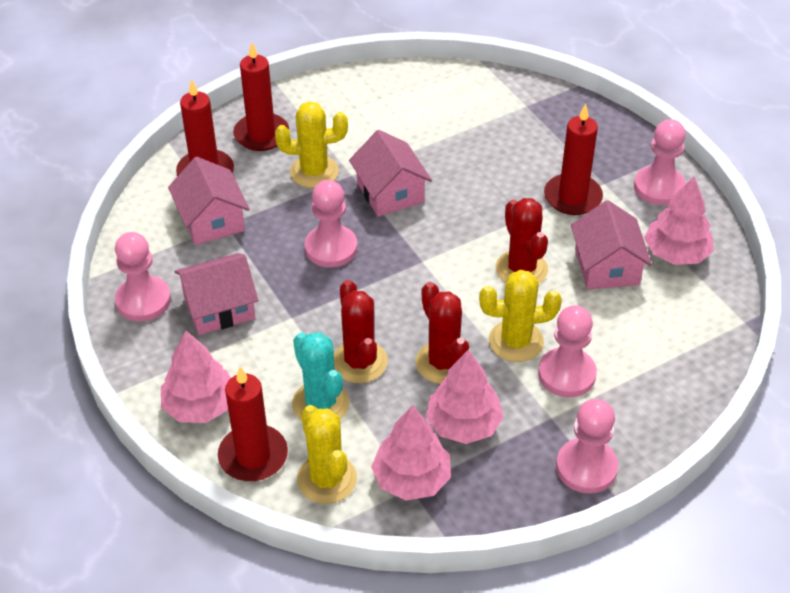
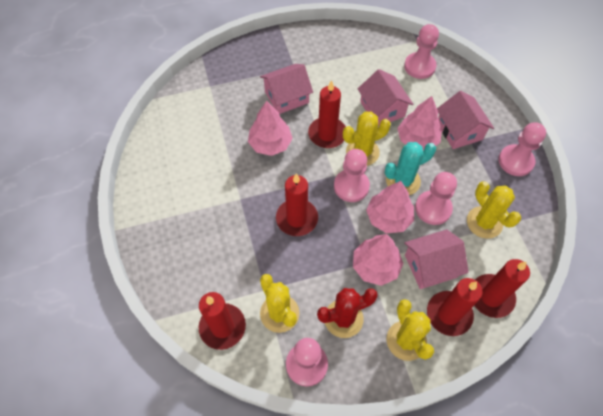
red cactus: 3 -> 1
red candle: 4 -> 5
yellow cactus: 3 -> 4

